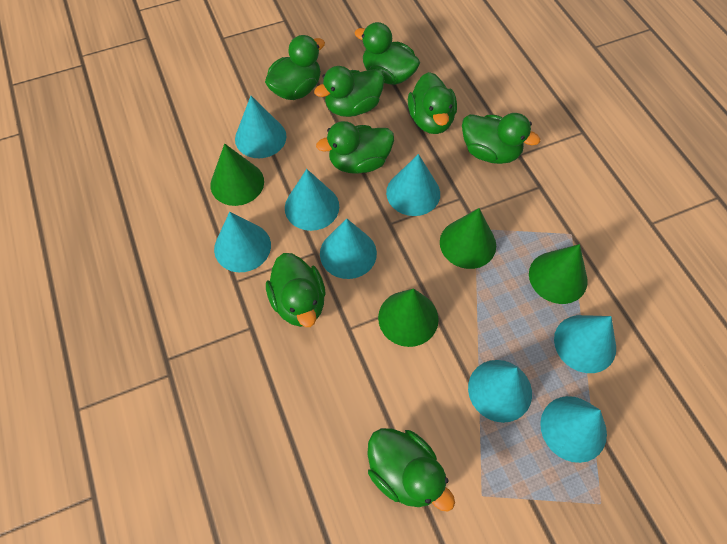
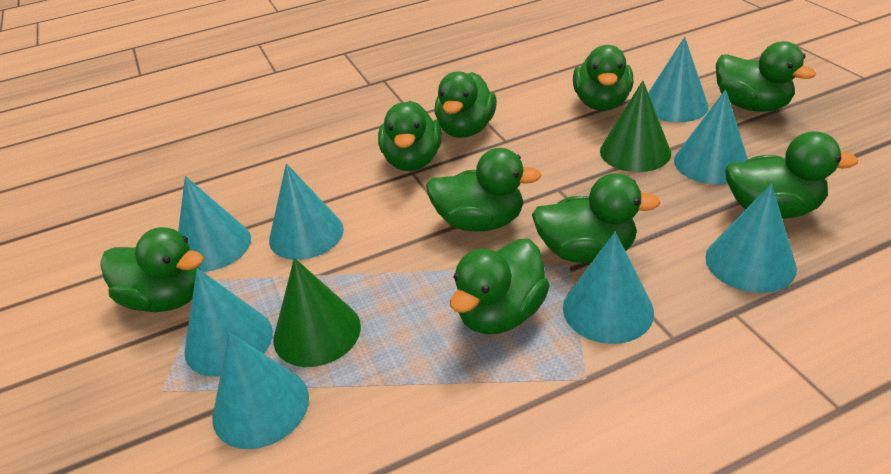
green cone: 4 -> 2
green duck: 8 -> 9

